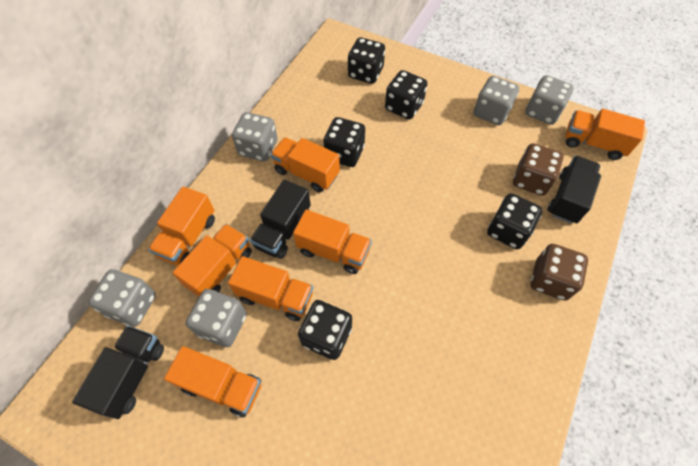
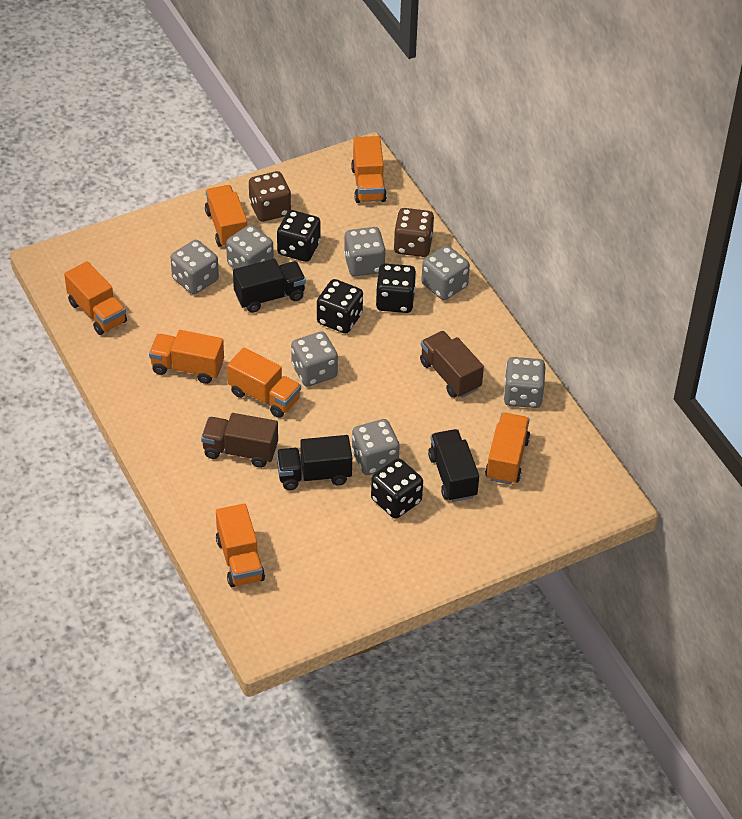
black dice: 5 -> 4
brown truck: 0 -> 2
grey dice: 5 -> 7

